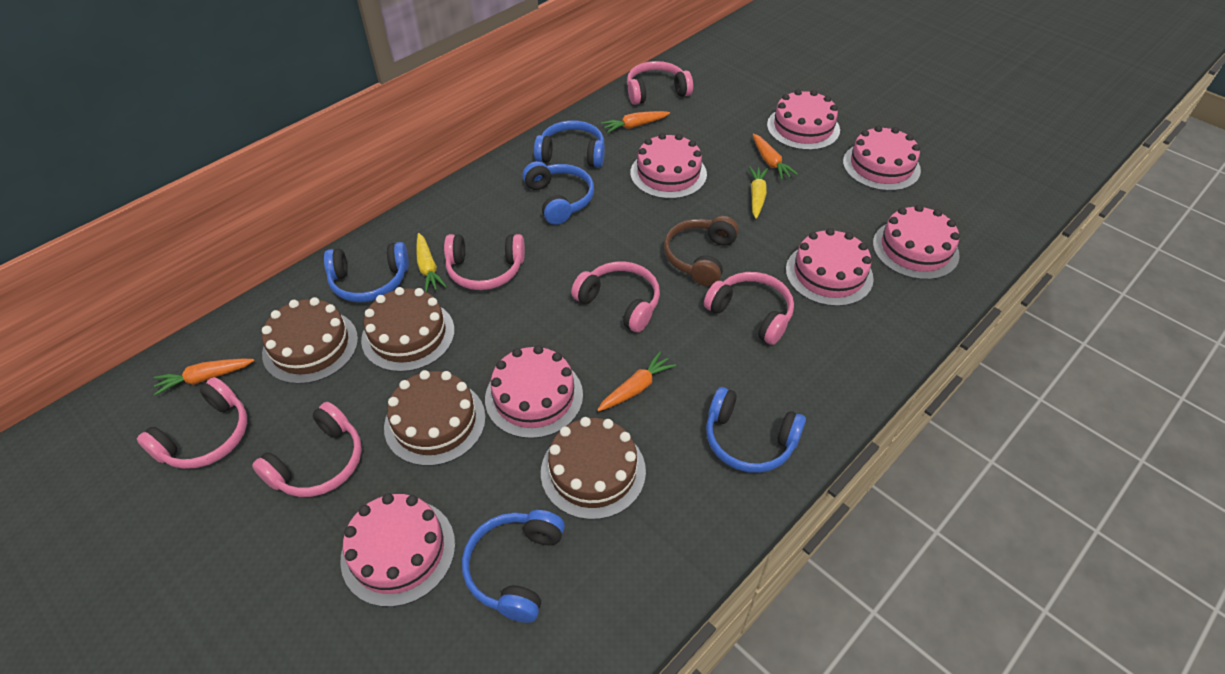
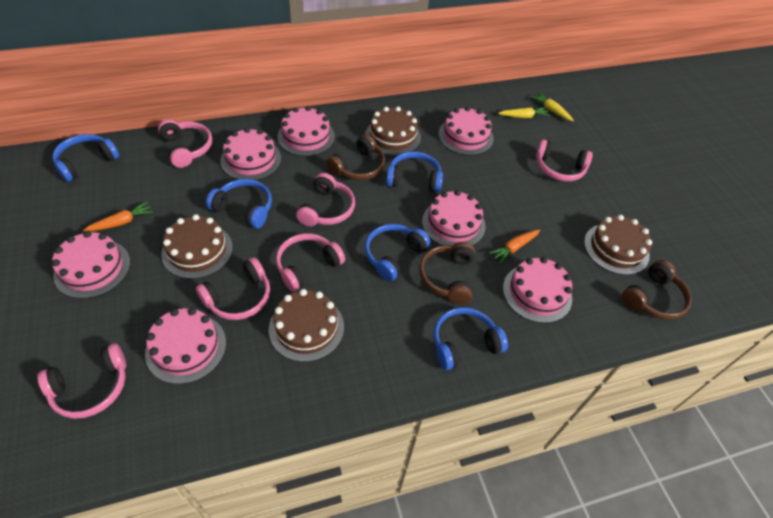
brown headphones: 1 -> 3
orange carrot: 4 -> 2

